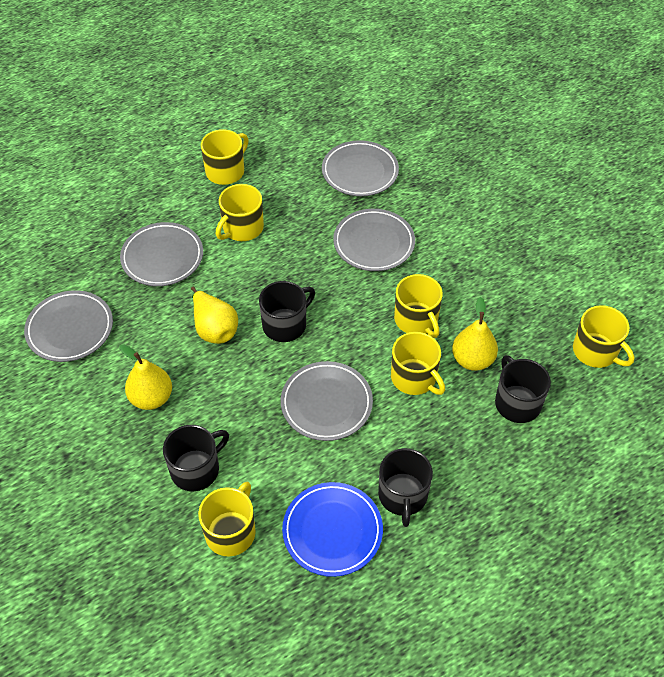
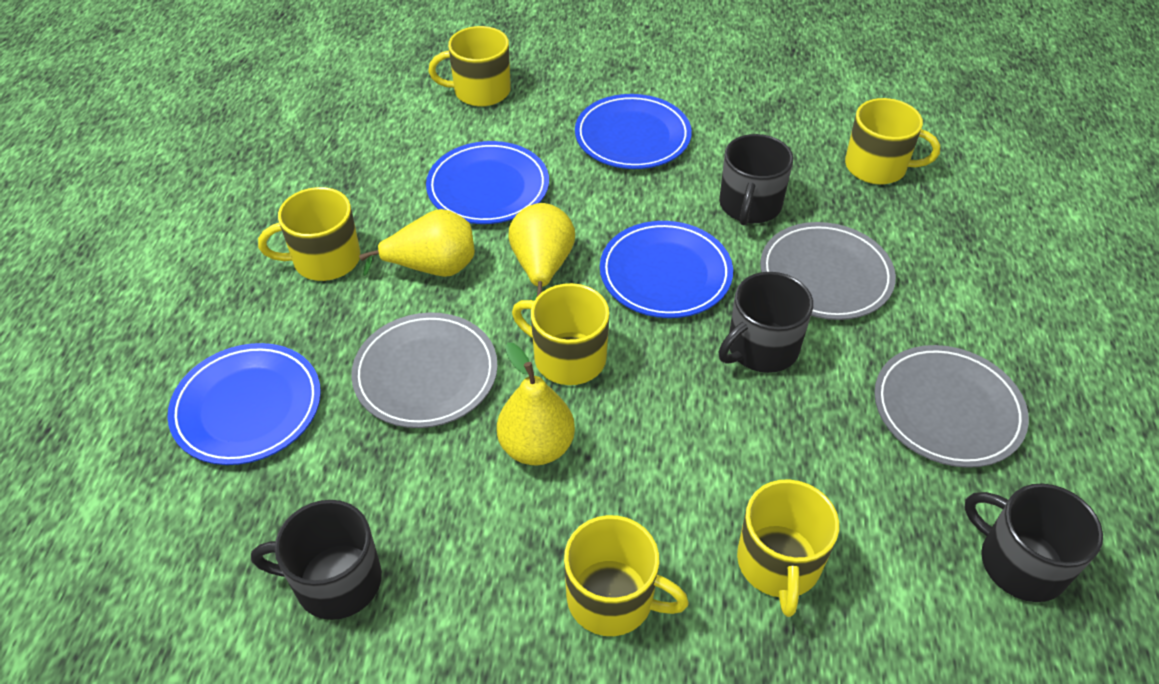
blue plate: 1 -> 4
grey plate: 5 -> 3

